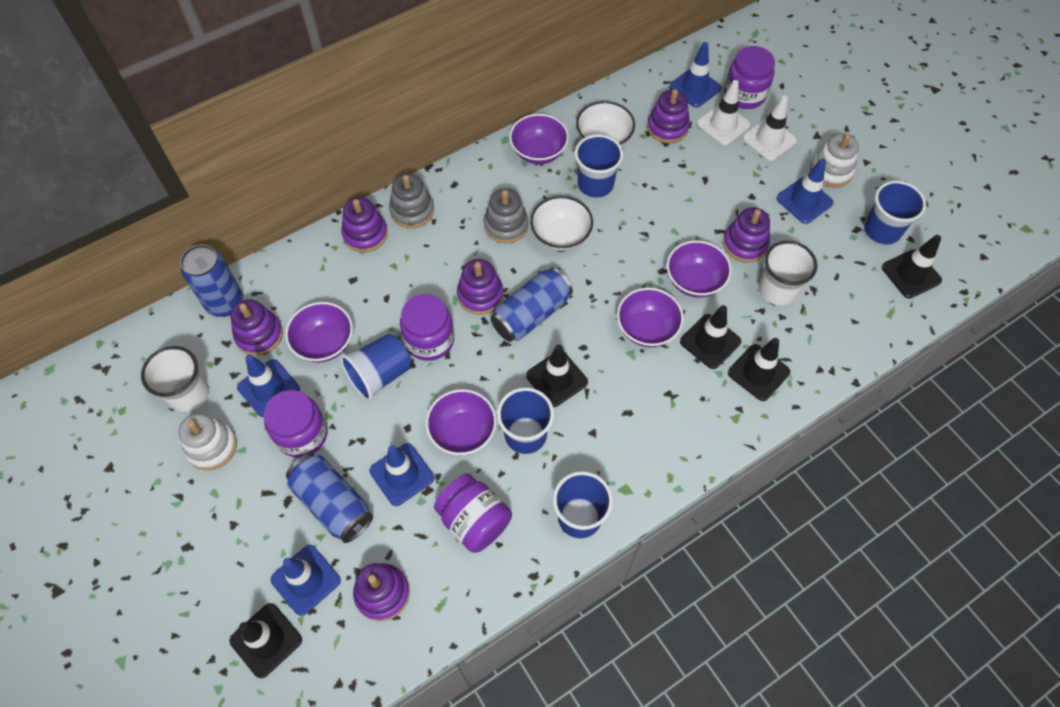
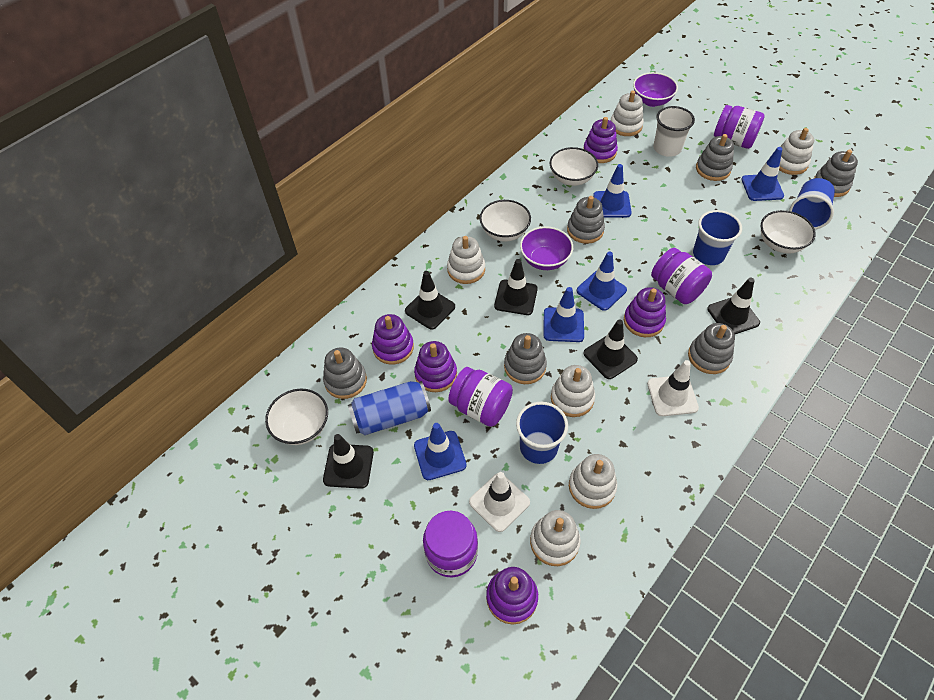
blue can: 3 -> 1
blue cup: 5 -> 3
grey stacking toy: 2 -> 6
purple bowl: 5 -> 2
purple stacking toy: 6 -> 5
white bowl: 2 -> 4
white cup: 2 -> 1
white stacking toy: 2 -> 6

